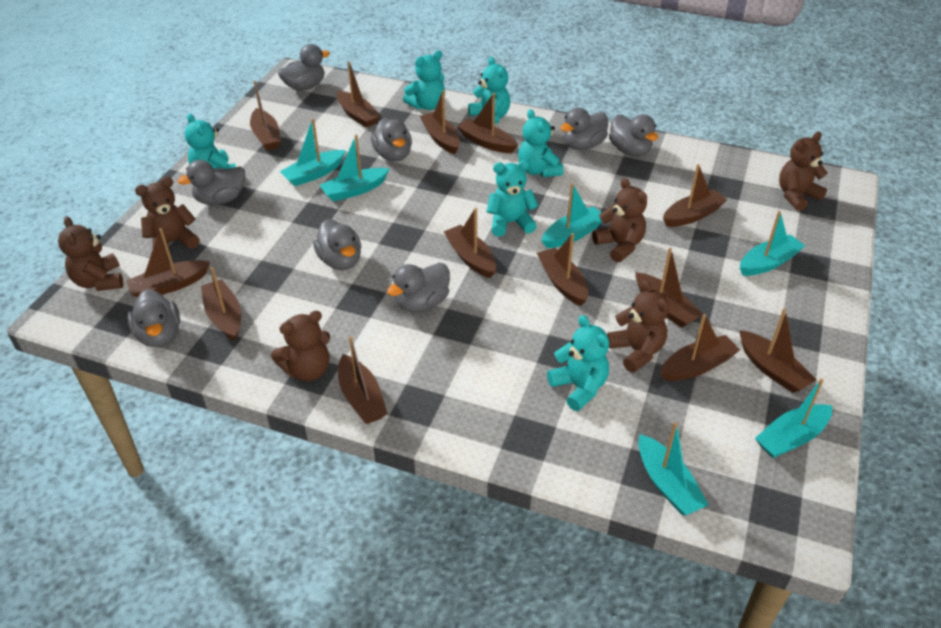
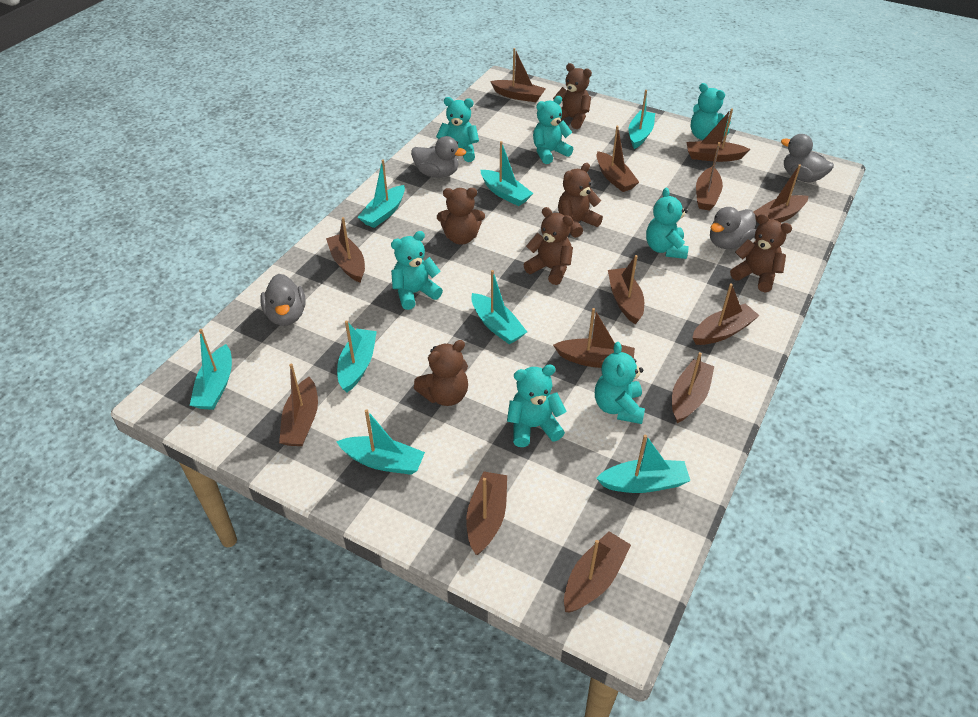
grey duck: 8 -> 4
turquoise boat: 6 -> 8
turquoise teddy bear: 6 -> 7

